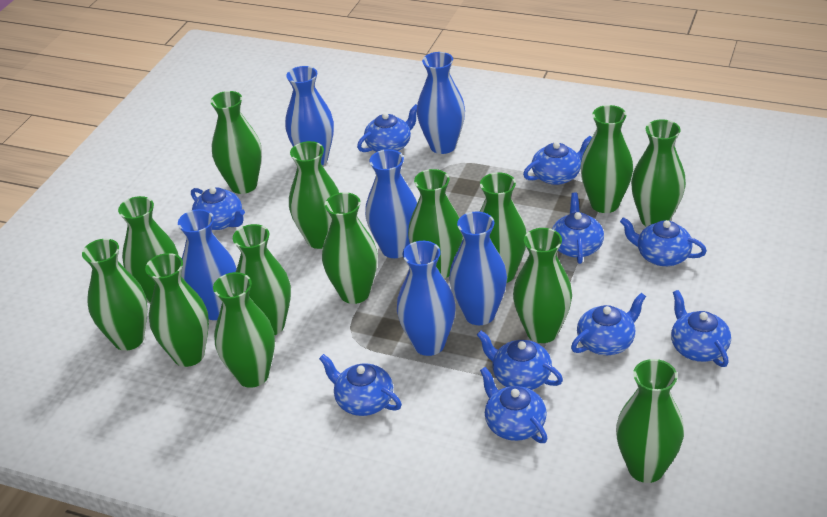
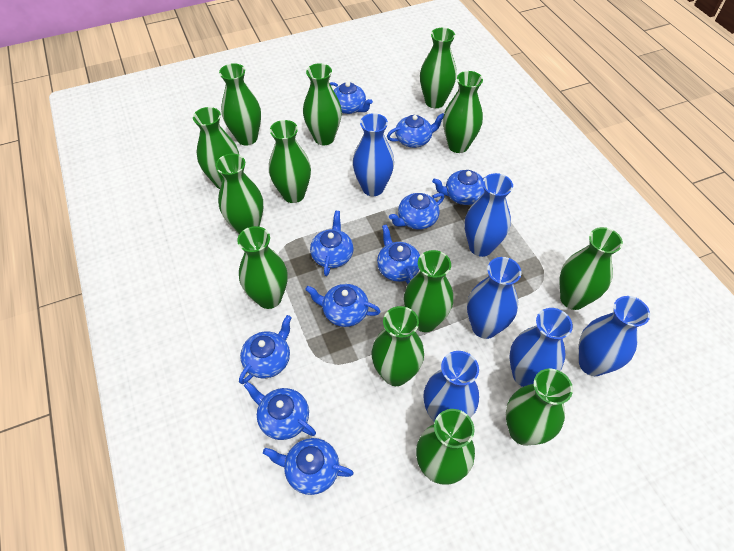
green vase: 14 -> 13

